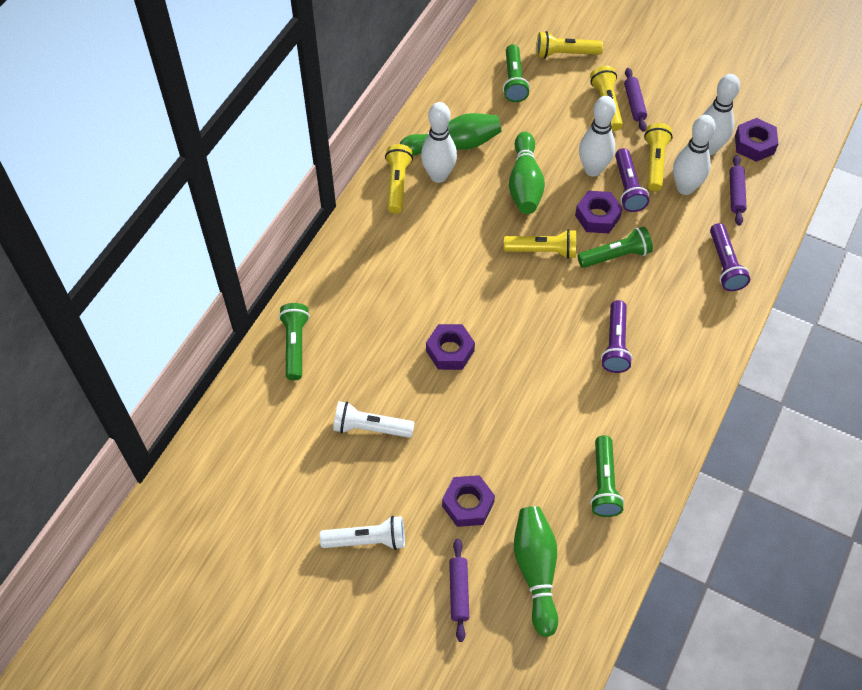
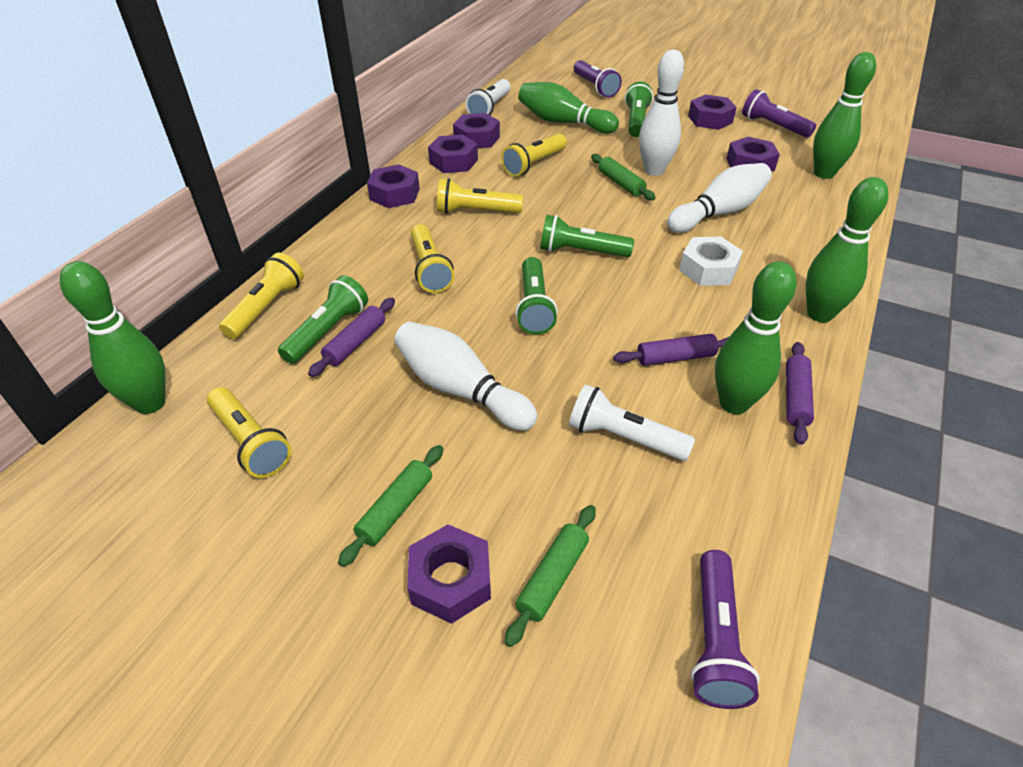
green bowling pin: 3 -> 5
green rolling pin: 0 -> 3
purple nut: 4 -> 6
white bowling pin: 4 -> 3
white nut: 0 -> 1

